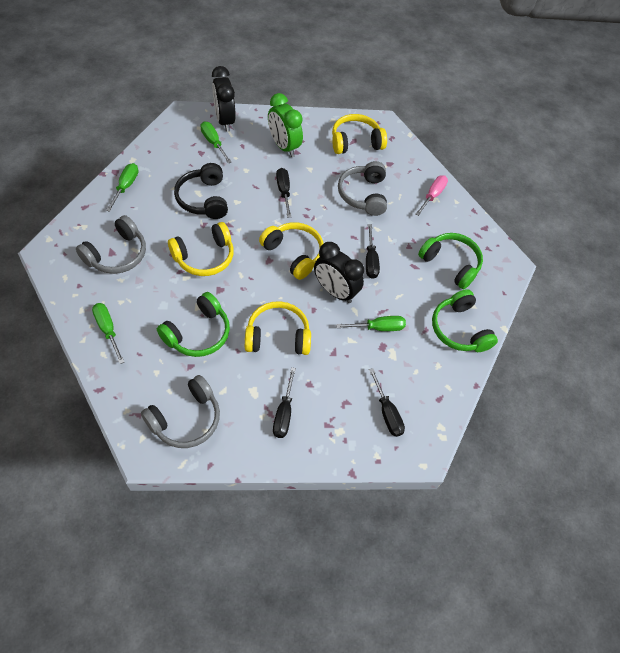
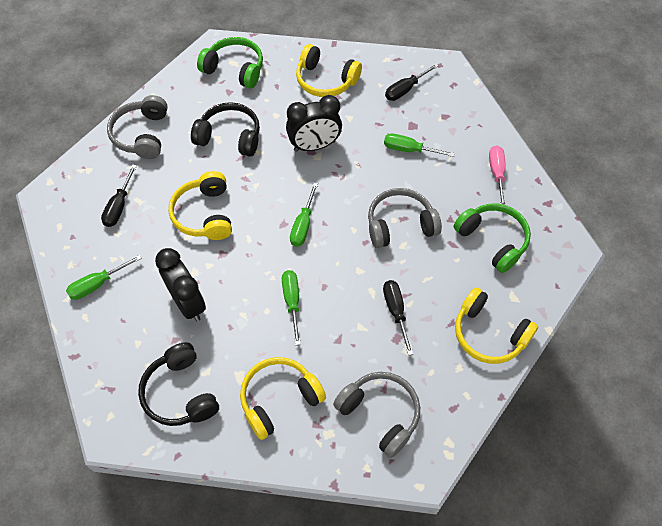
black headphones: 1 -> 2
black screwdriver: 4 -> 3
green clock: 1 -> 0
green headphones: 3 -> 2

